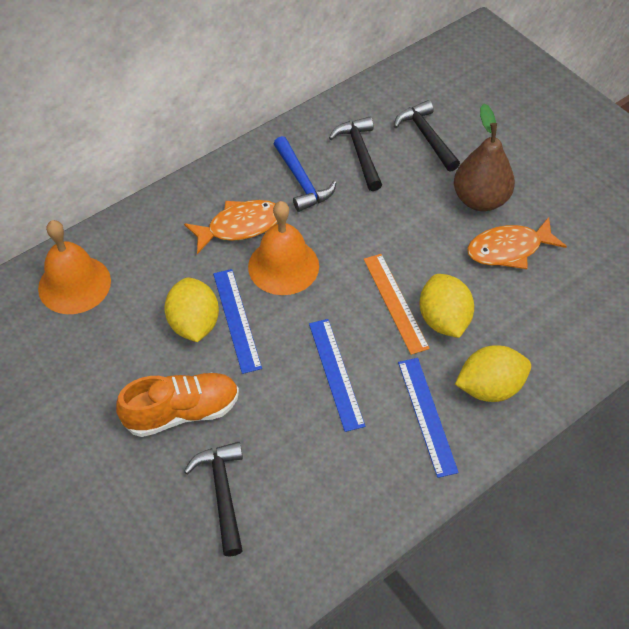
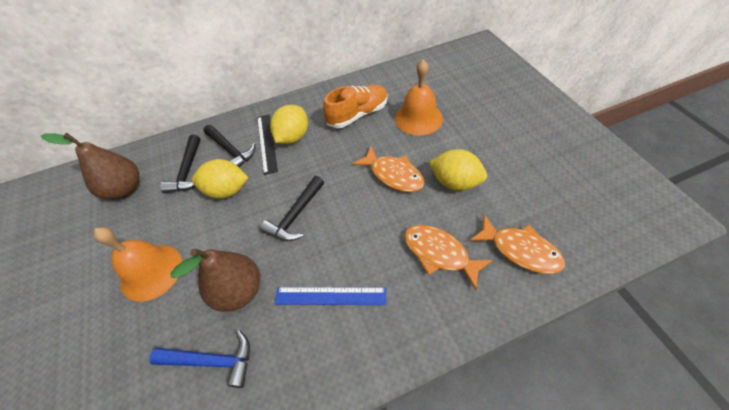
black ruler: 0 -> 1
blue ruler: 3 -> 1
brown pear: 1 -> 2
orange fish: 2 -> 3
orange ruler: 1 -> 0

